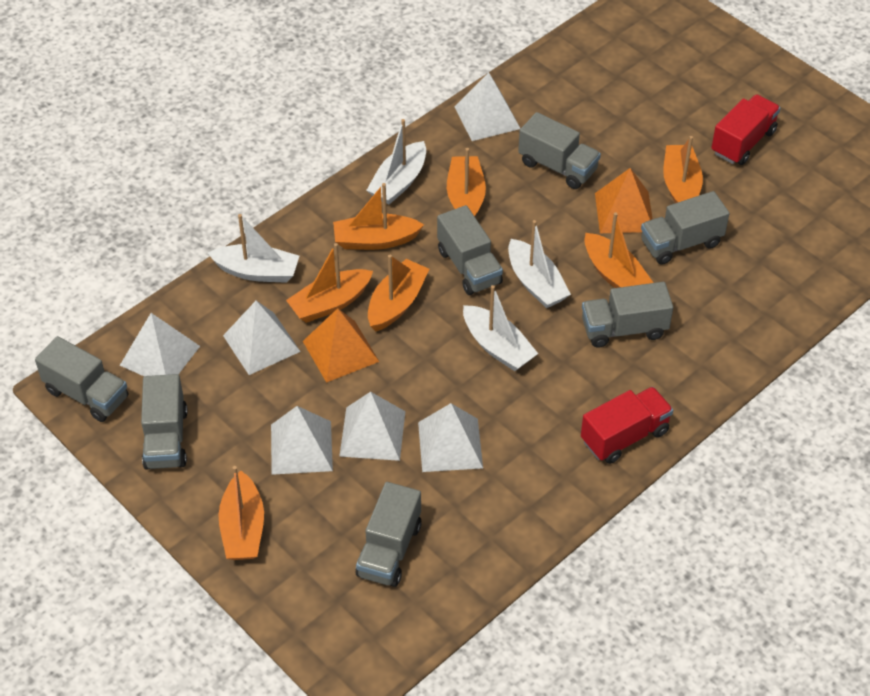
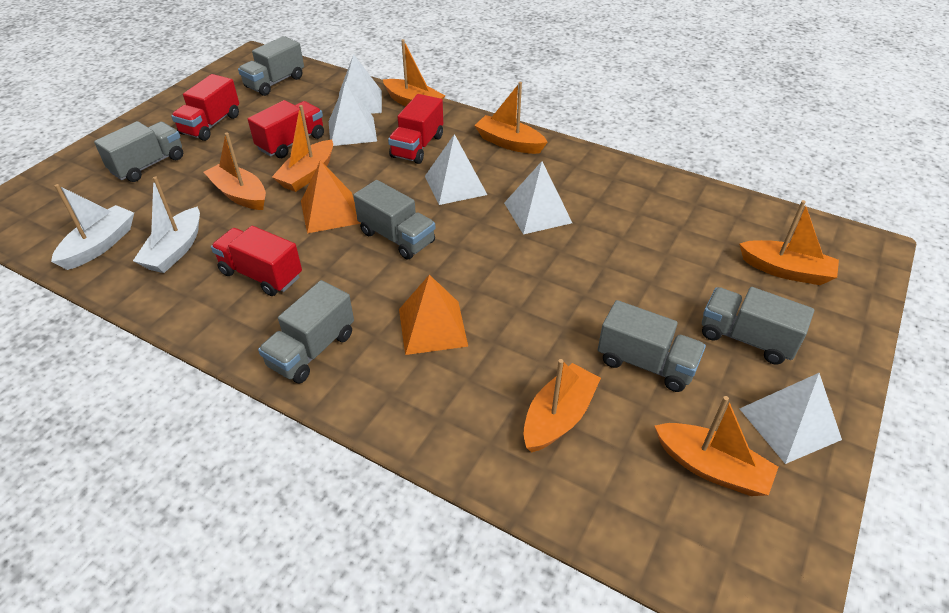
grey truck: 7 -> 6
red truck: 2 -> 4
white boat: 4 -> 2
white pyramid: 6 -> 5

